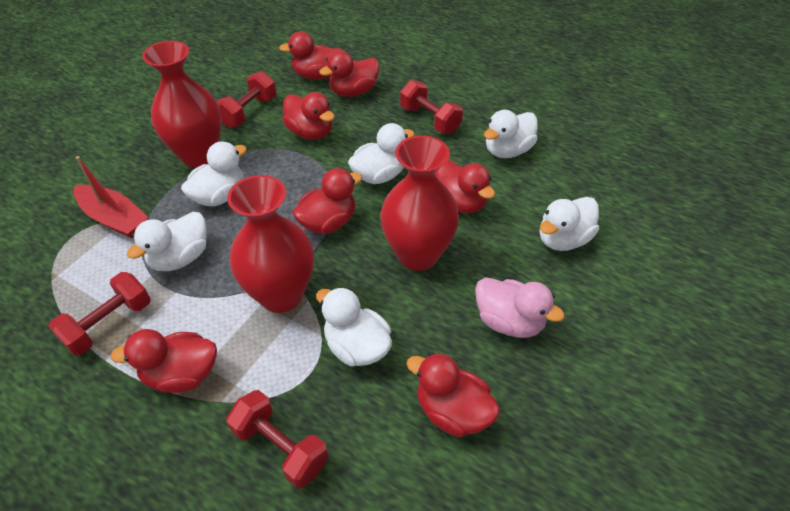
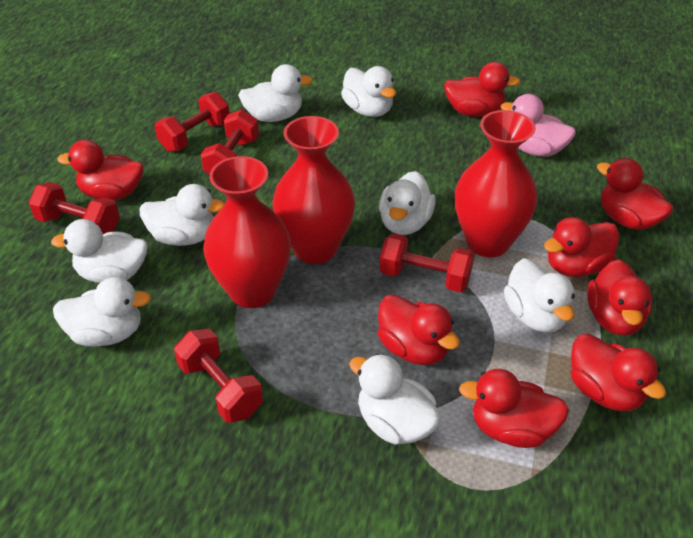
red boat: 1 -> 0
red duck: 7 -> 8
red dumbbell: 4 -> 5
white duck: 6 -> 8

